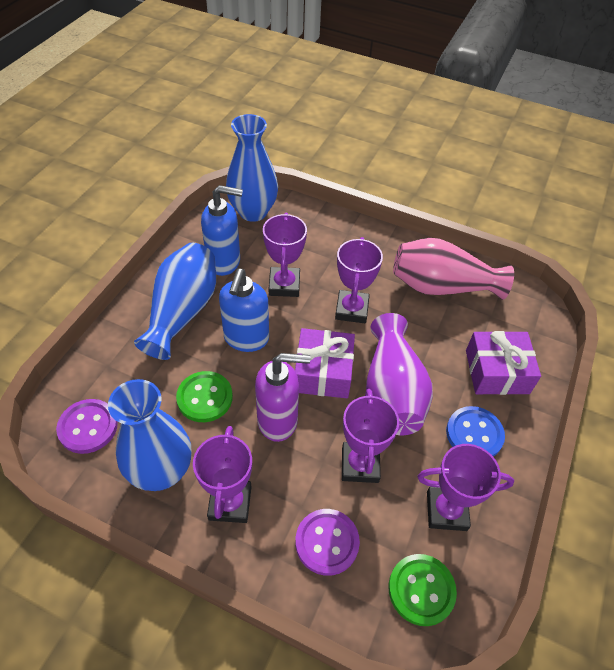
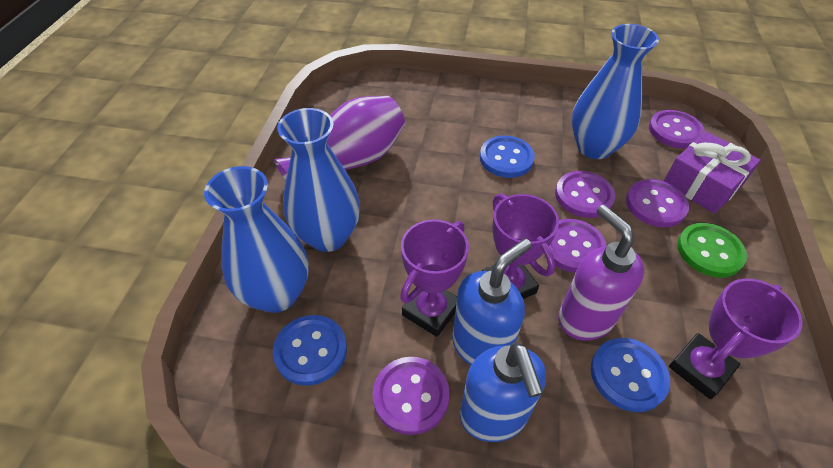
blue button: 1 -> 3
green button: 2 -> 1
pink vase: 1 -> 0
purple button: 2 -> 5
purple gift: 2 -> 1
purple trophy: 5 -> 3

